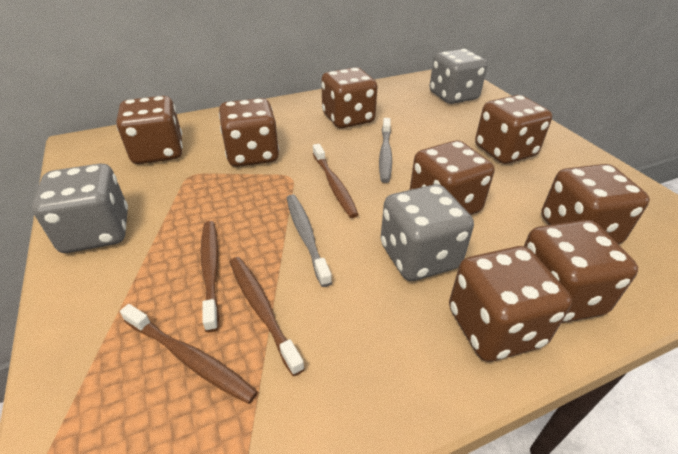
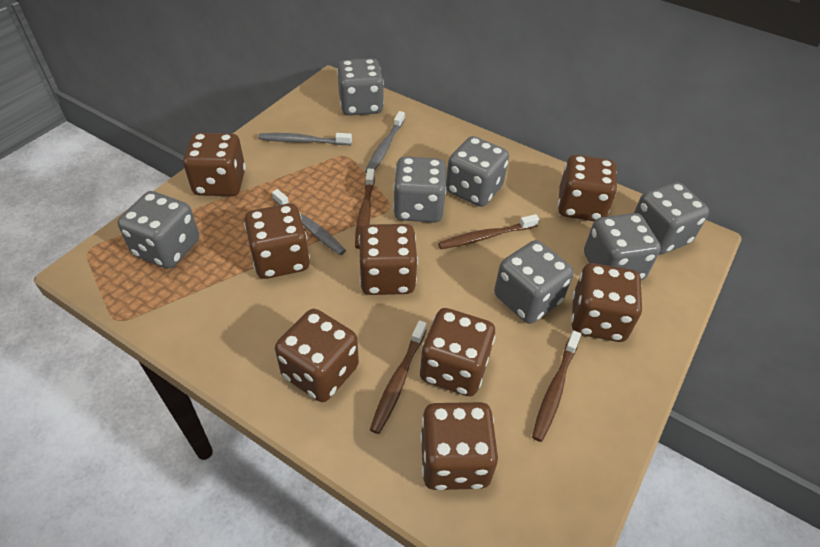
grey dice: 3 -> 7
grey toothbrush: 2 -> 3

